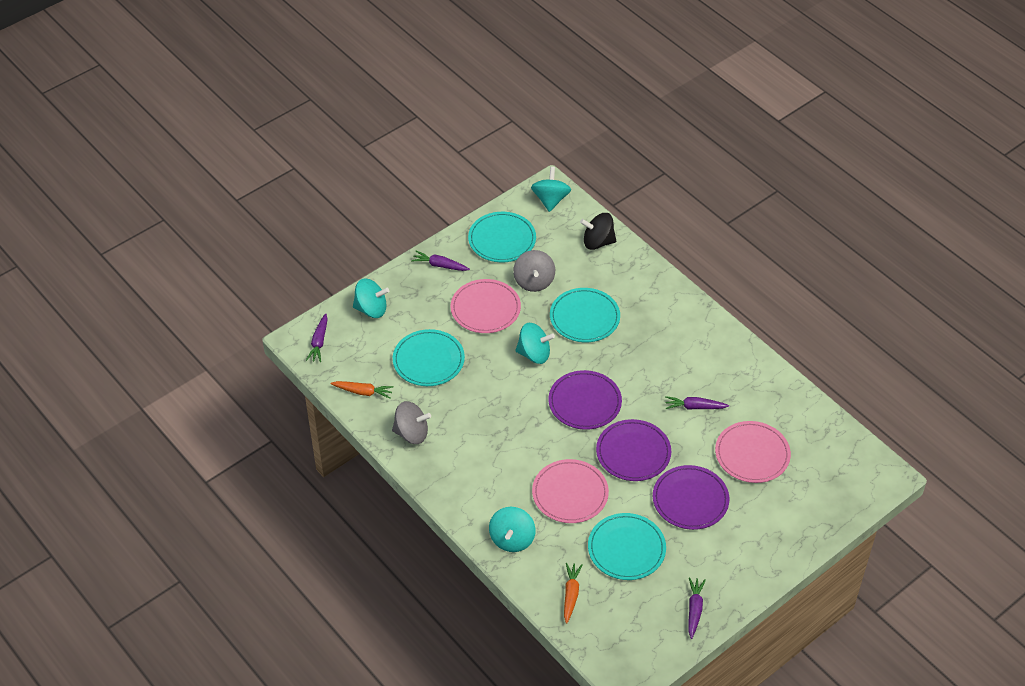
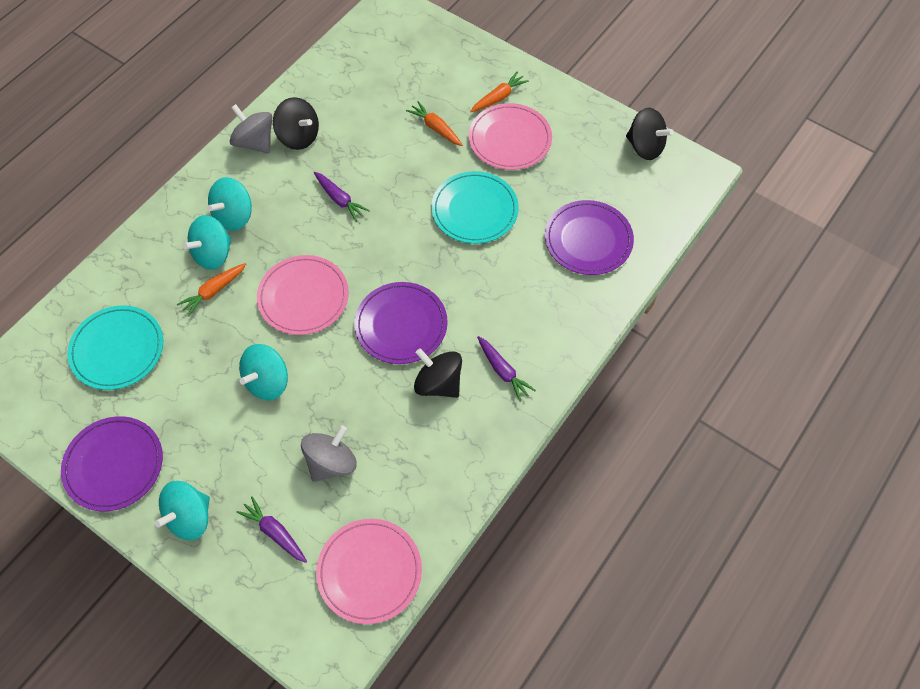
black spinning top: 1 -> 3
orange carrot: 2 -> 3
purple carrot: 4 -> 3
turquoise plate: 4 -> 2

